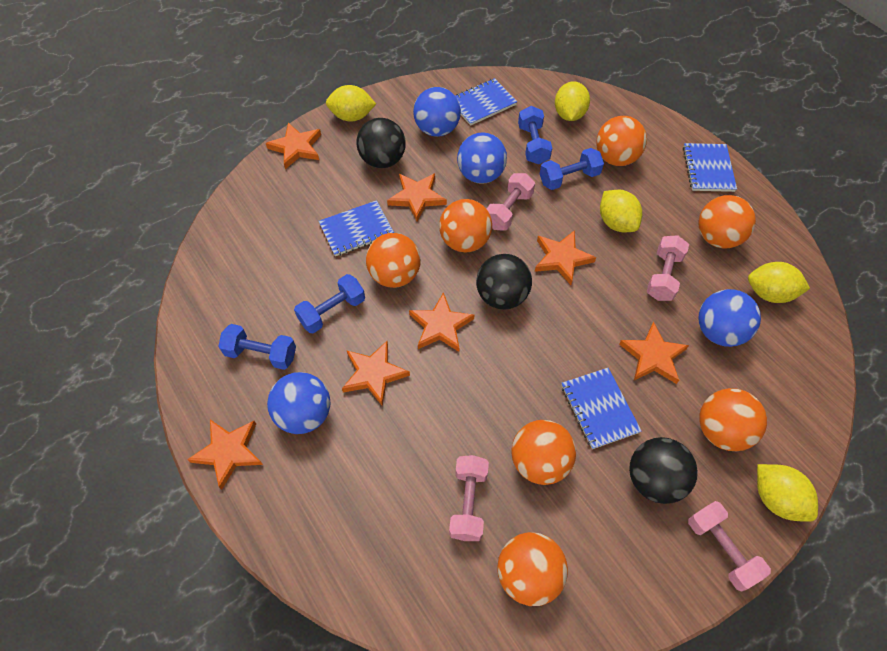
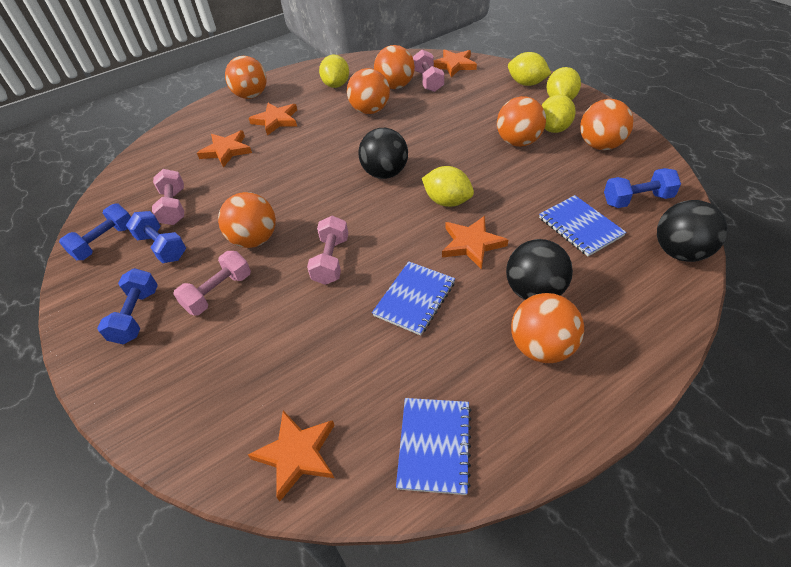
blue ball: 4 -> 0
blue notebook: 4 -> 3
orange star: 7 -> 5

